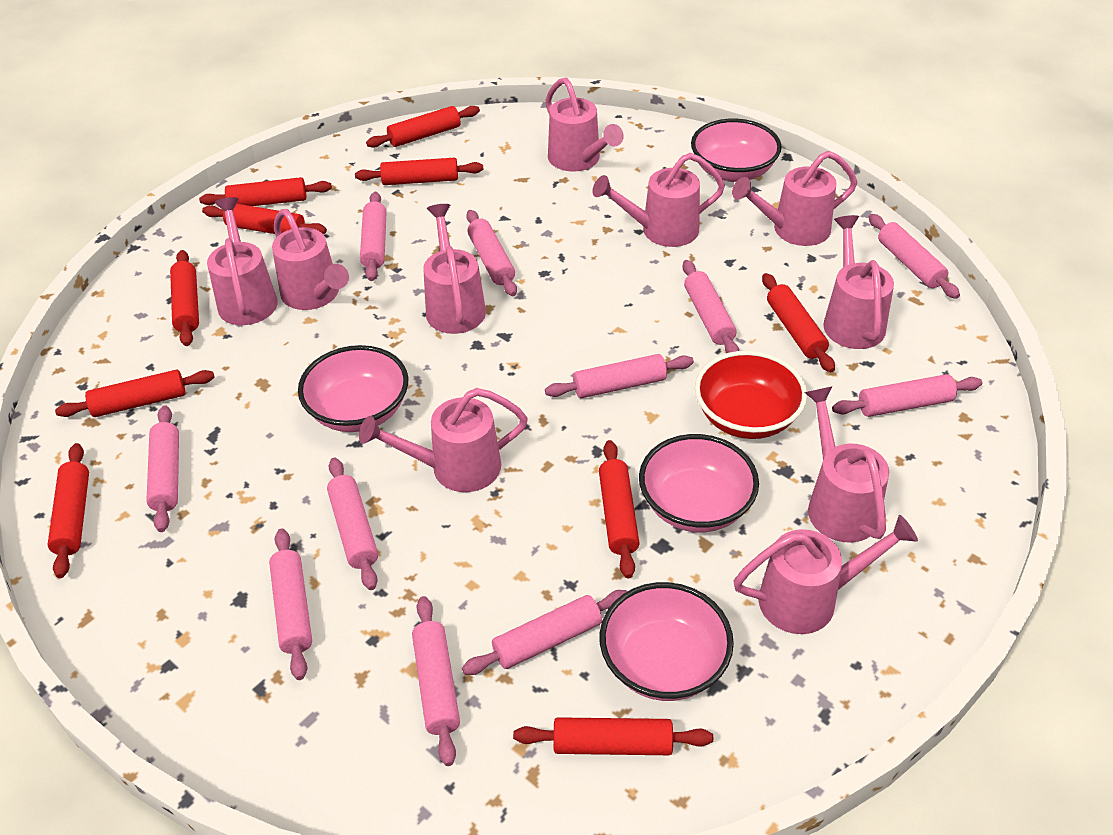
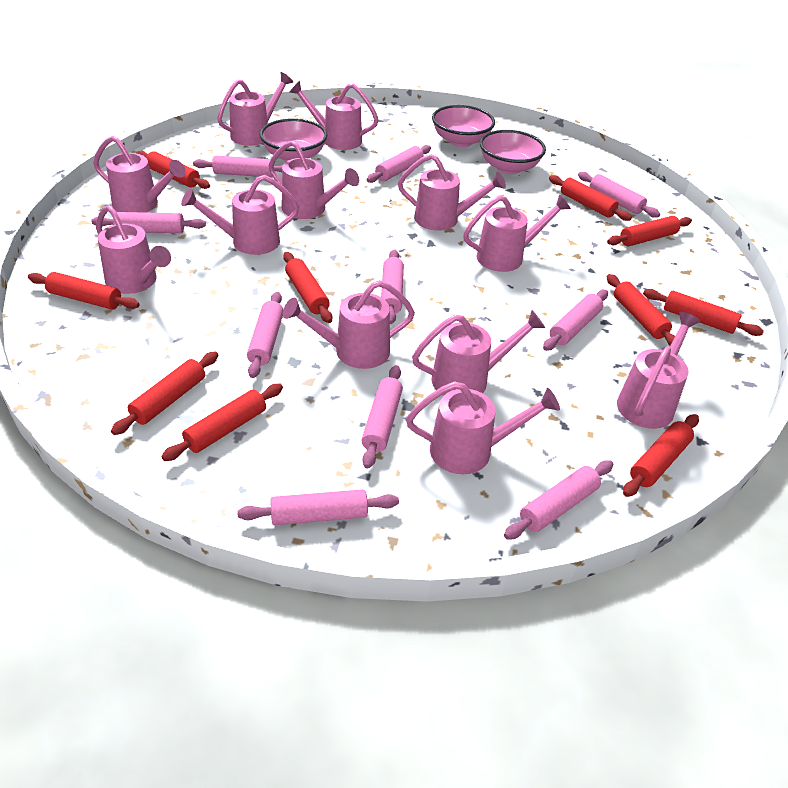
pink bowl: 4 -> 3
pink rolling pin: 11 -> 10
pink watering can: 10 -> 12
red bowl: 1 -> 0

